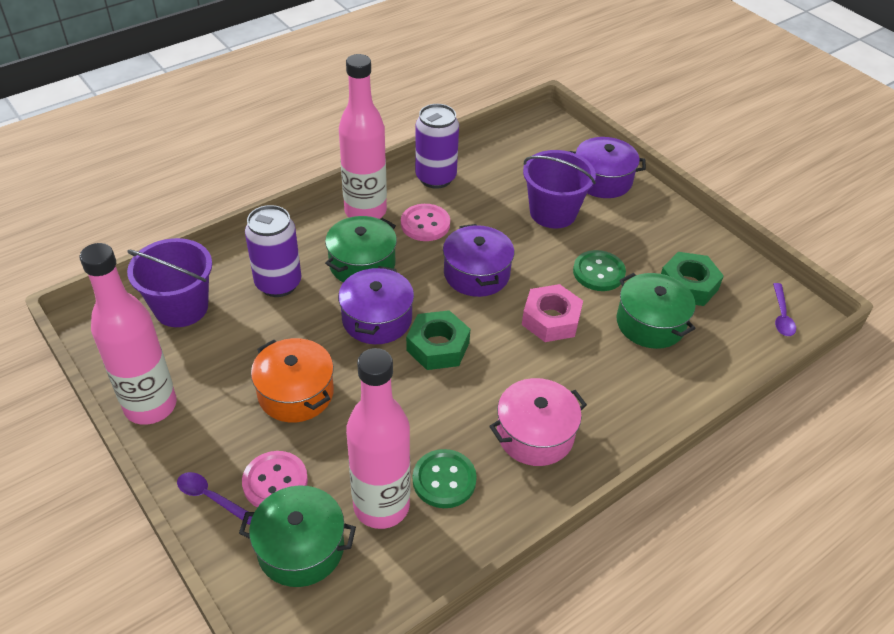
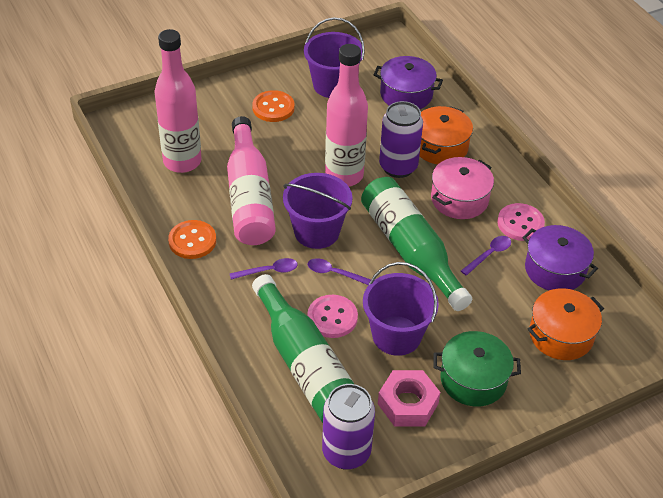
green bottle: 0 -> 2
green button: 2 -> 0
green nut: 2 -> 0
green pot: 3 -> 1
orange button: 0 -> 2
orange pot: 1 -> 2
purple bucket: 2 -> 3
purple pot: 3 -> 2
purple spoon: 2 -> 3

